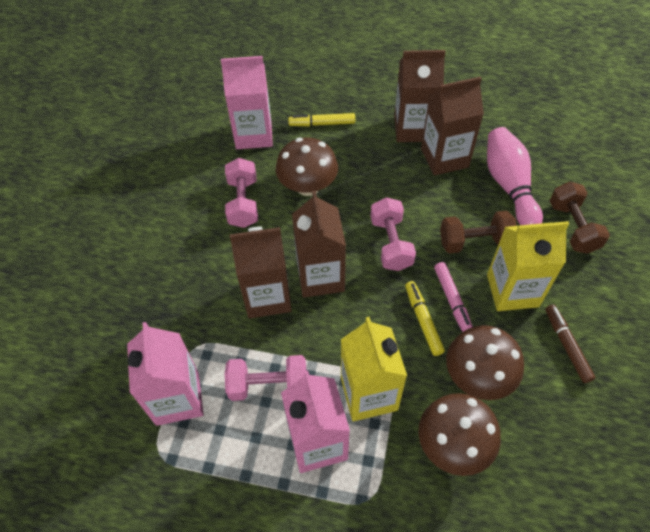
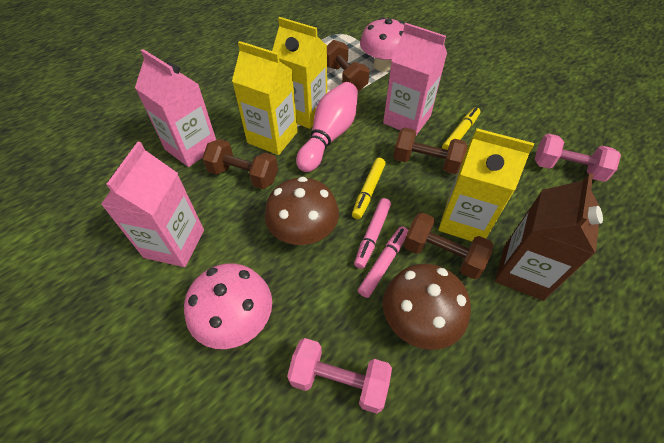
brown carton: 4 -> 1
brown dumbbell: 2 -> 4
brown marker: 1 -> 0
brown mushroom: 3 -> 2
pink dumbbell: 3 -> 2
pink marker: 1 -> 2
pink mushroom: 0 -> 2
yellow carton: 2 -> 3

